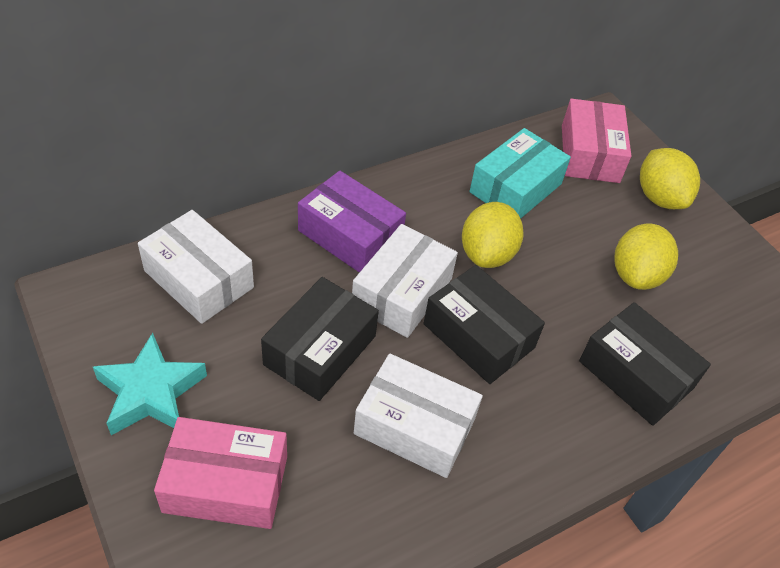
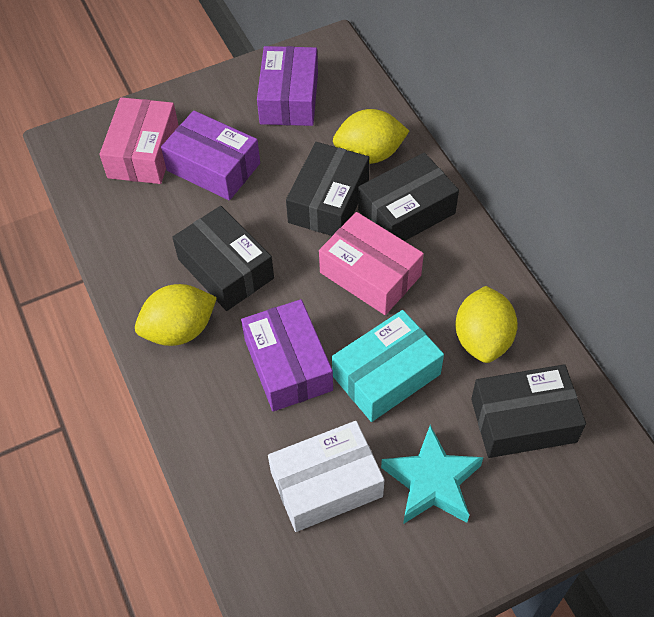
black box: 3 -> 4
purple box: 1 -> 3
white box: 3 -> 1

